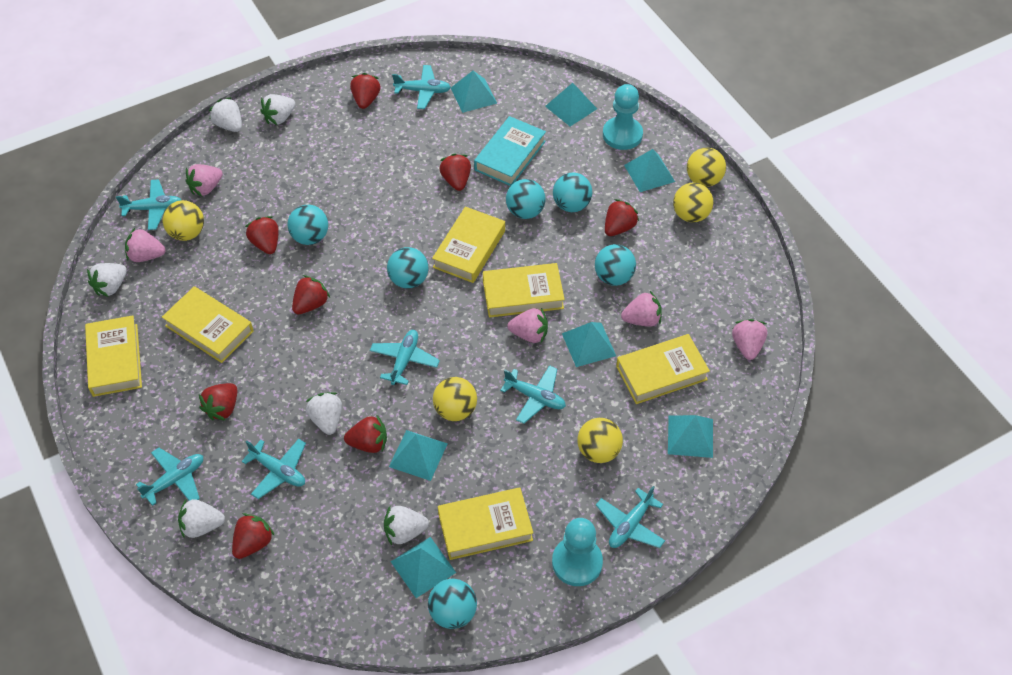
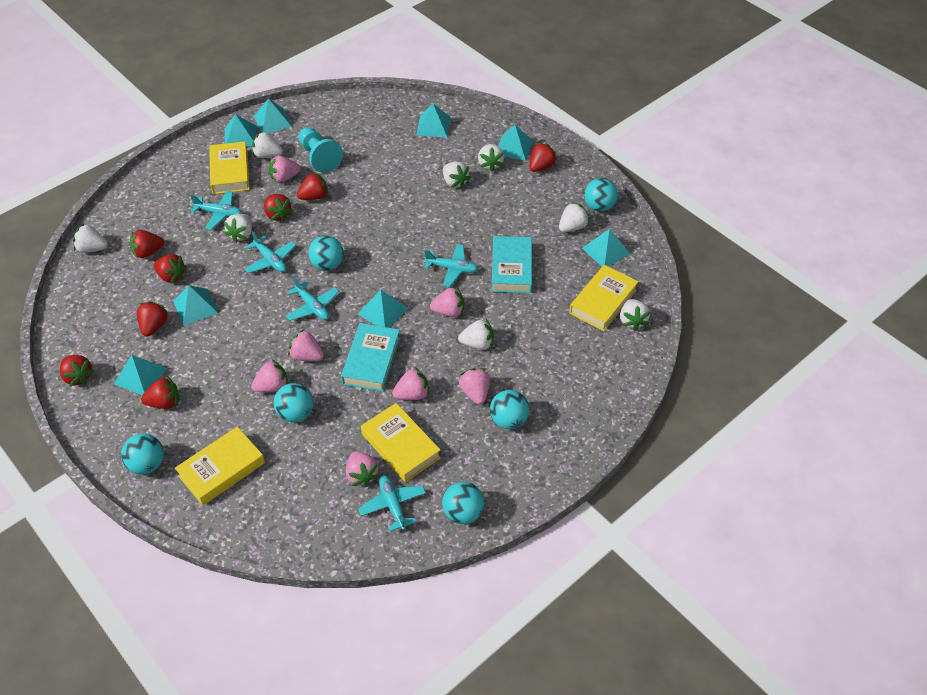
pink strawberry: 5 -> 7
turquoise book: 1 -> 2
turquoise pawn: 2 -> 1
turquoise plane: 7 -> 5
turquoise pyramid: 7 -> 8
white strawberry: 6 -> 8
yellow ball: 5 -> 0
yellow book: 6 -> 4

